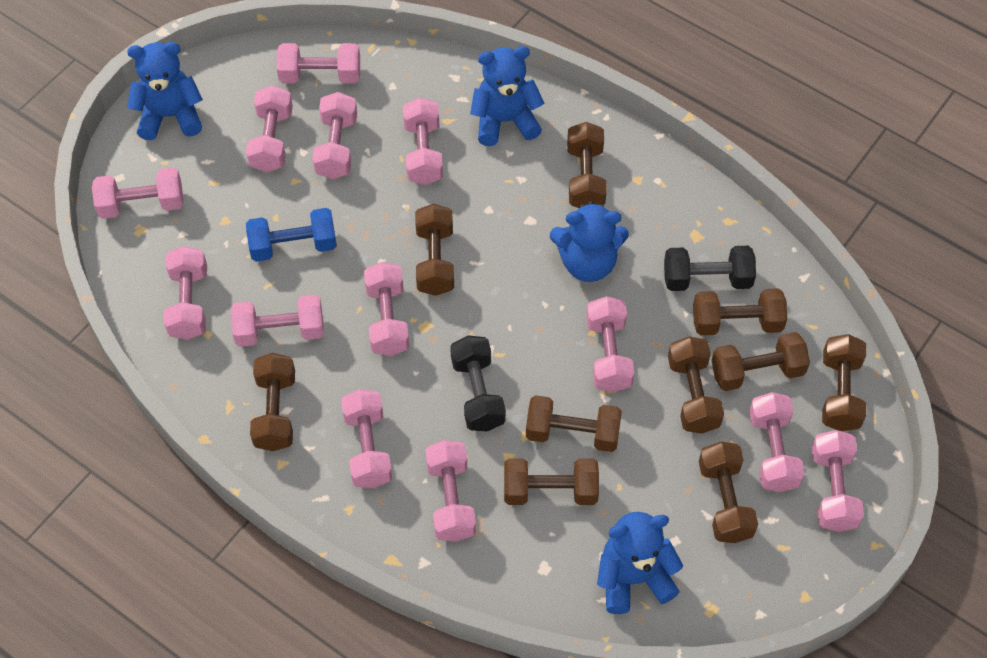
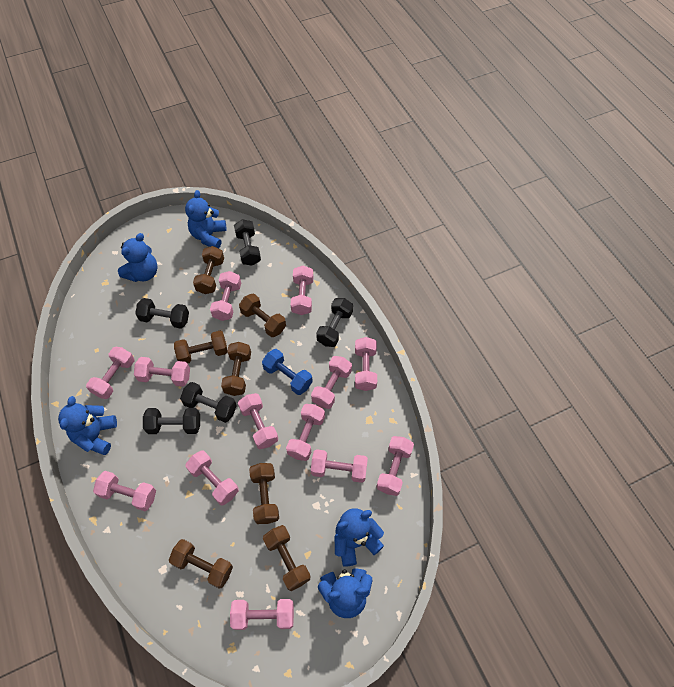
black dumbbell: 2 -> 5
blue teddy bear: 4 -> 5
brown dumbbell: 10 -> 7

